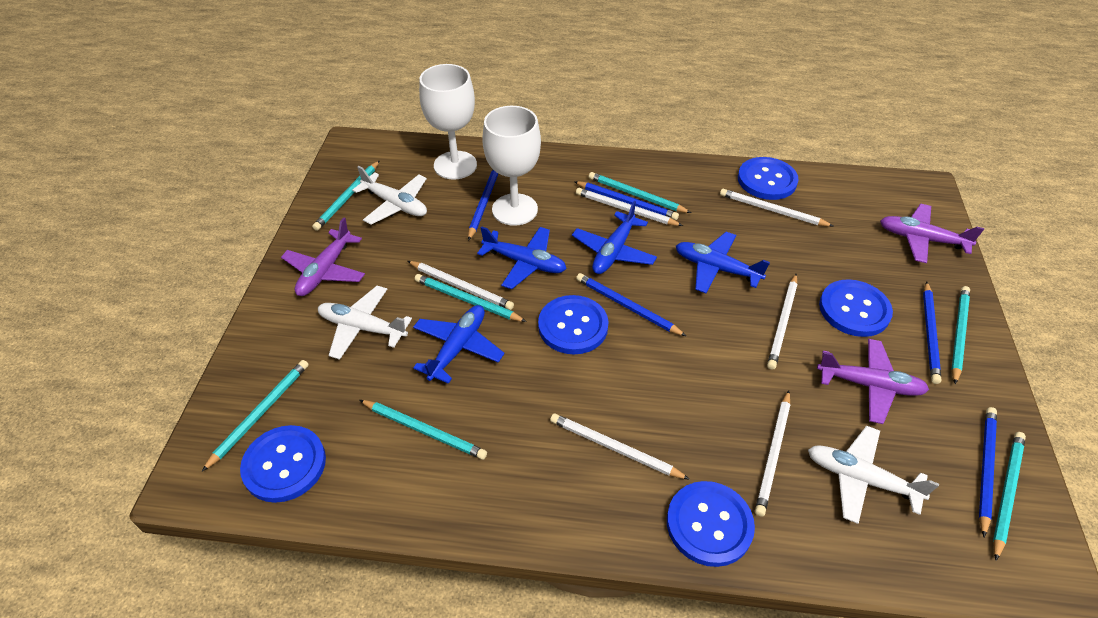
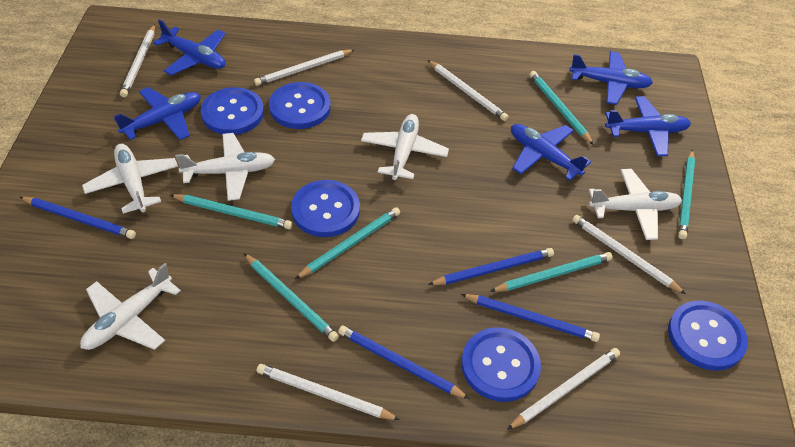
blue pencil: 5 -> 4
blue plane: 4 -> 5
purple plane: 3 -> 0
turquoise pencil: 7 -> 6
white goblet: 2 -> 0
white plane: 3 -> 5

